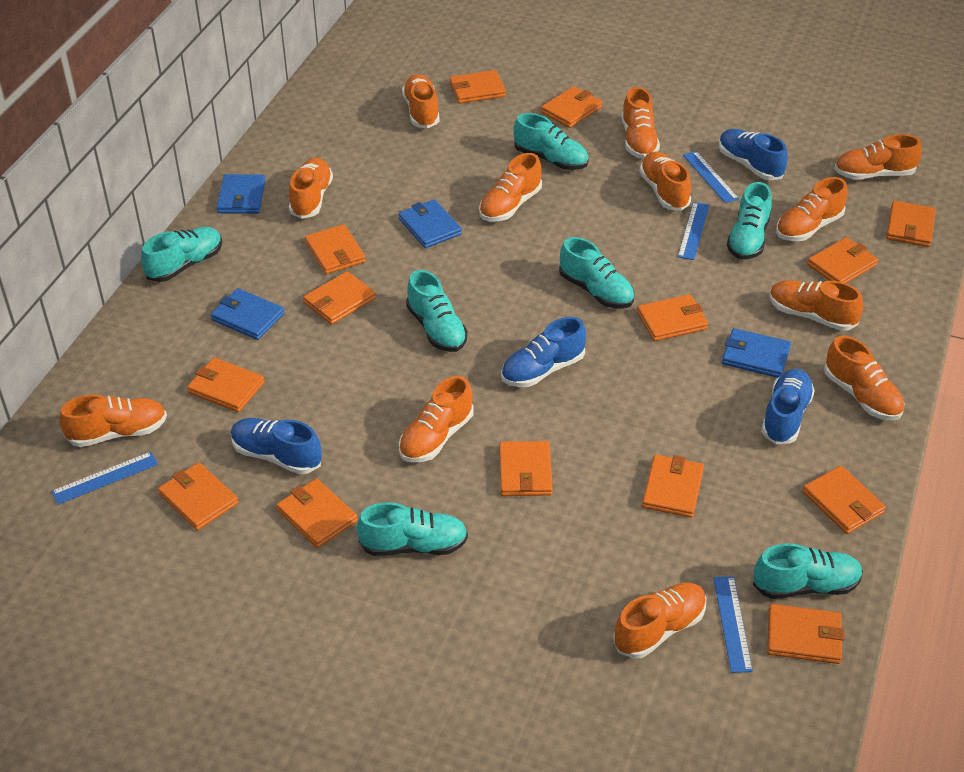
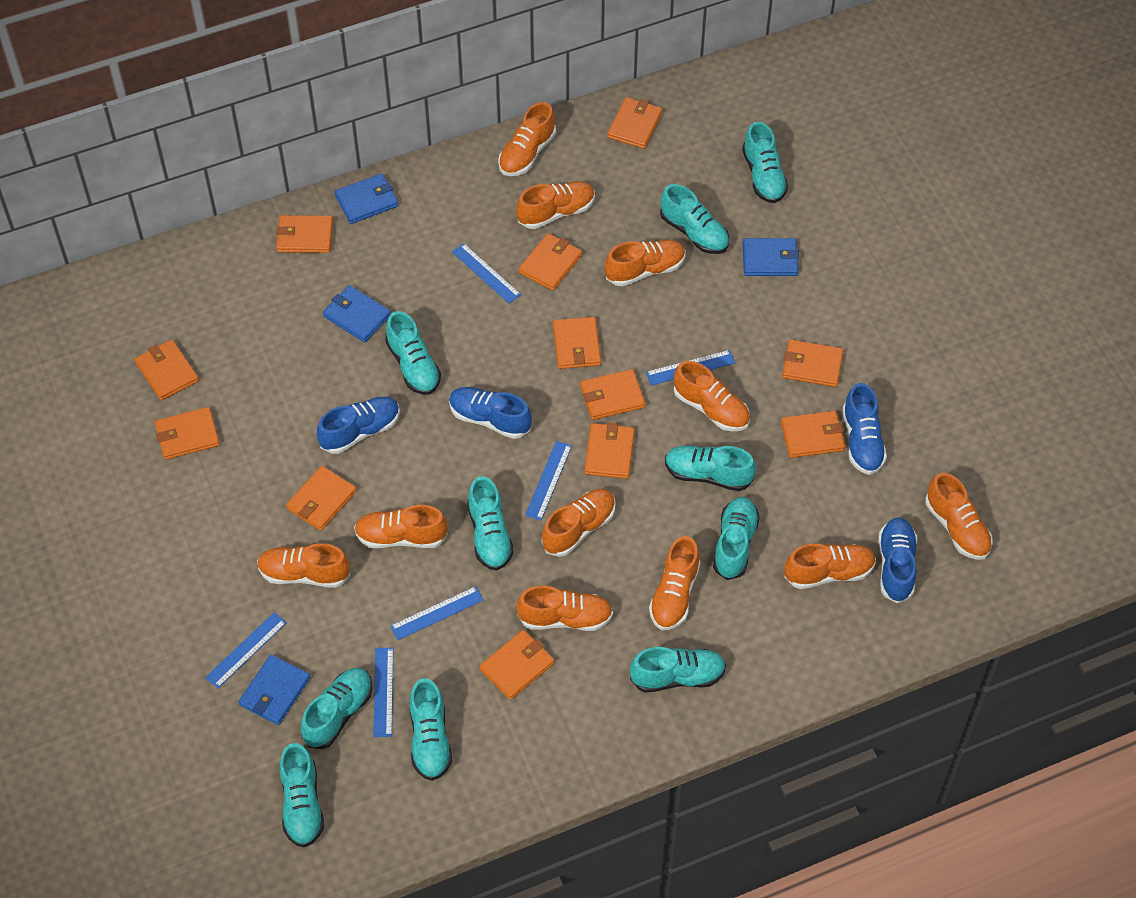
blue ruler: 4 -> 6
orange shoe: 12 -> 11
orange wallet: 14 -> 12
turquoise shoe: 7 -> 10

